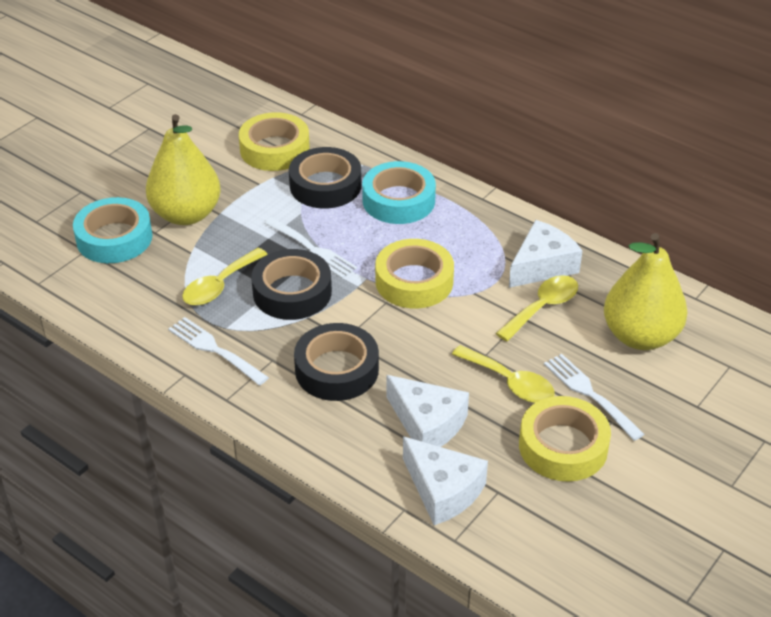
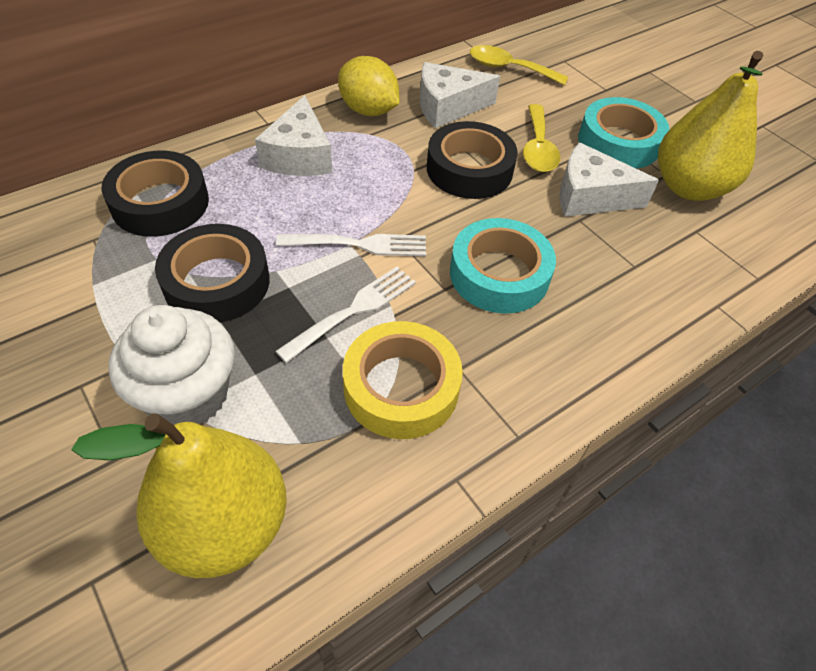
white cupcake: 0 -> 1
white fork: 3 -> 2
yellow lemon: 0 -> 1
yellow spoon: 3 -> 2
yellow tape: 3 -> 1

